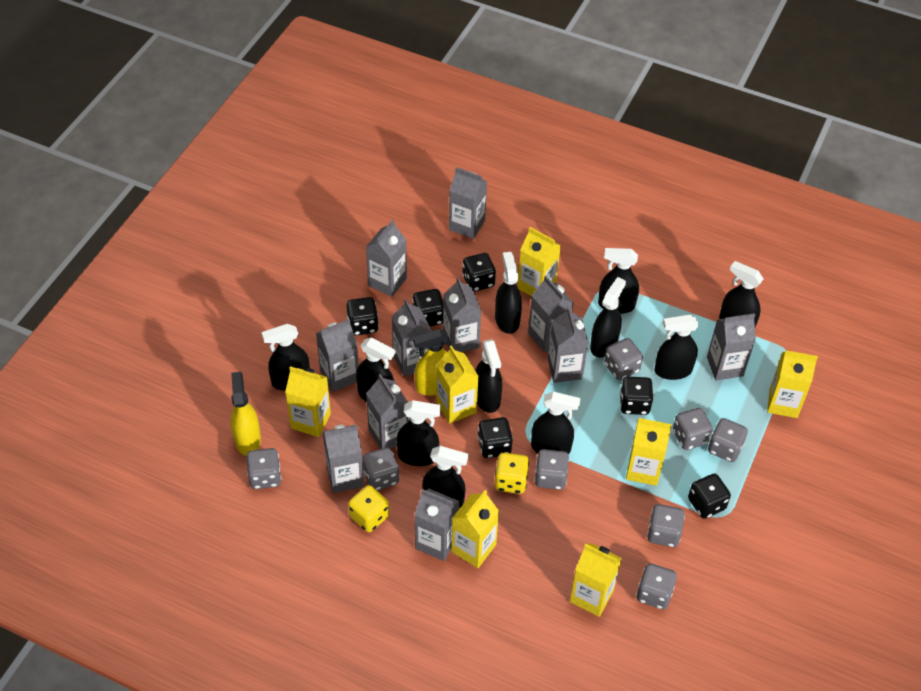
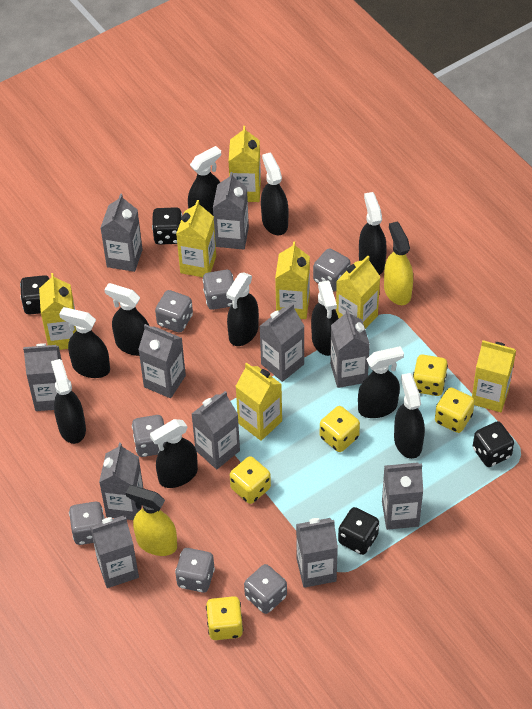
black dice: 6 -> 4
grey dice: 8 -> 7
yellow dice: 2 -> 5

